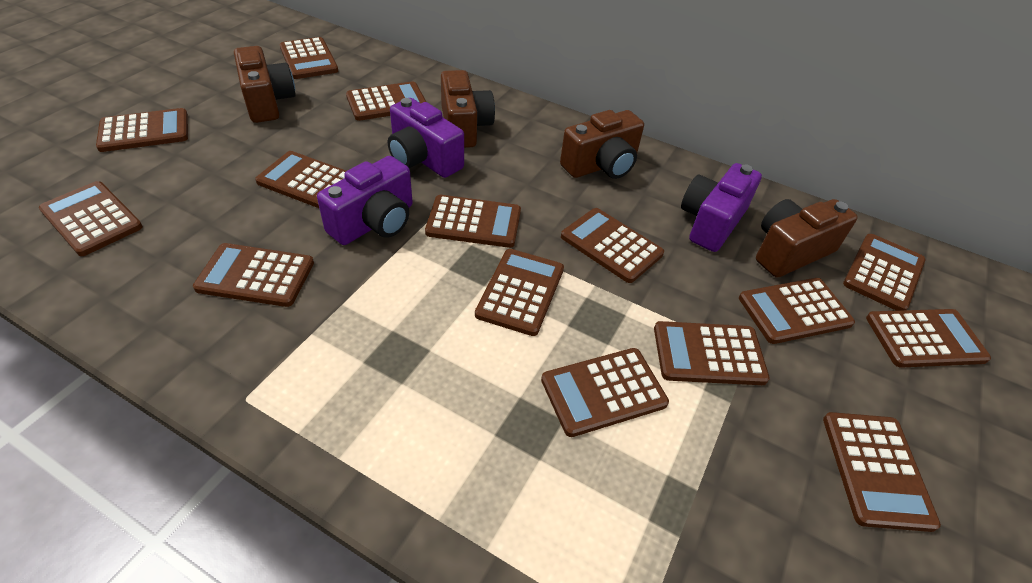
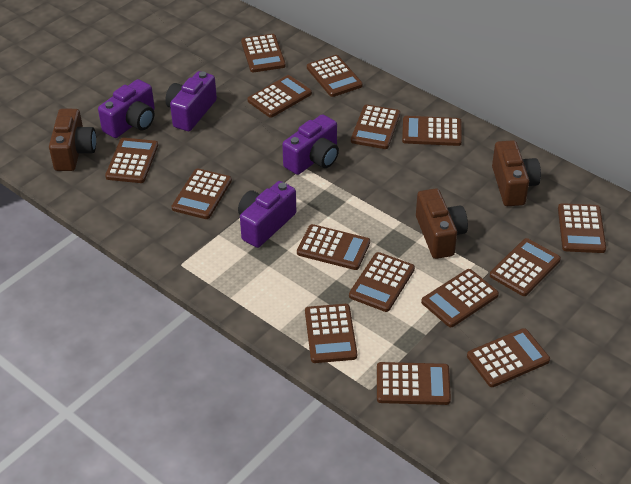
brown camera: 4 -> 3
purple camera: 3 -> 4

